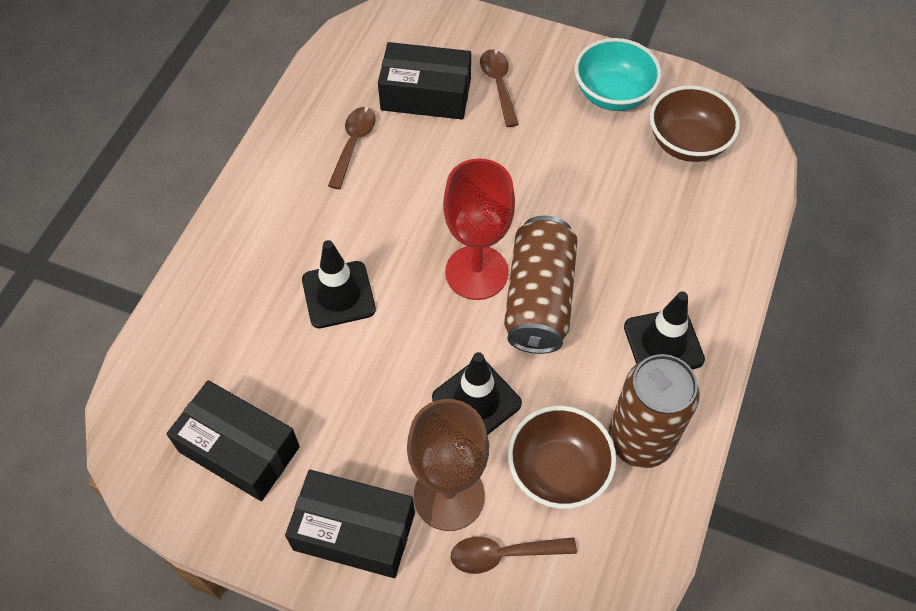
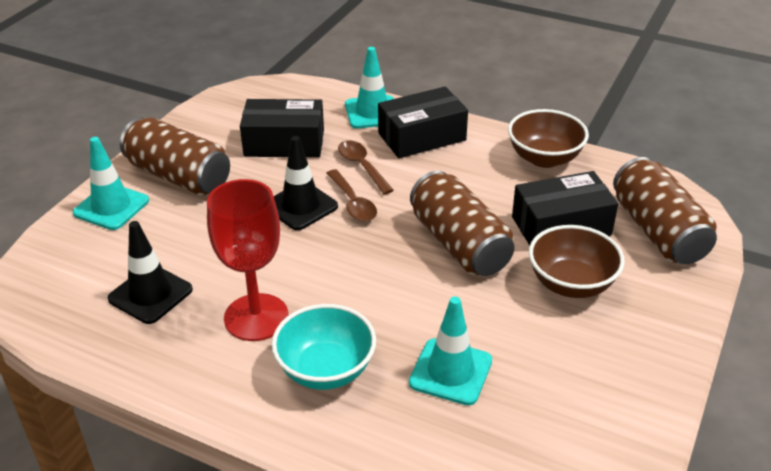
black traffic cone: 3 -> 2
brown can: 2 -> 3
brown goblet: 1 -> 0
brown spoon: 3 -> 2
turquoise traffic cone: 0 -> 3

